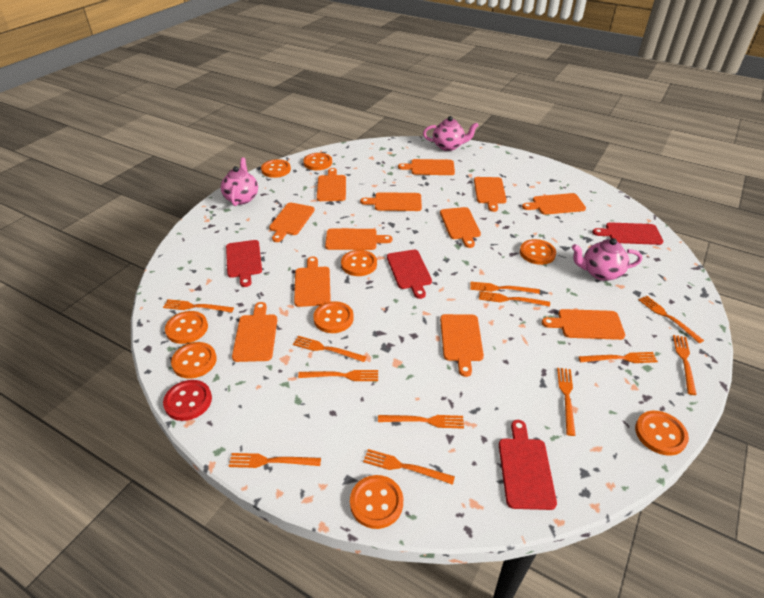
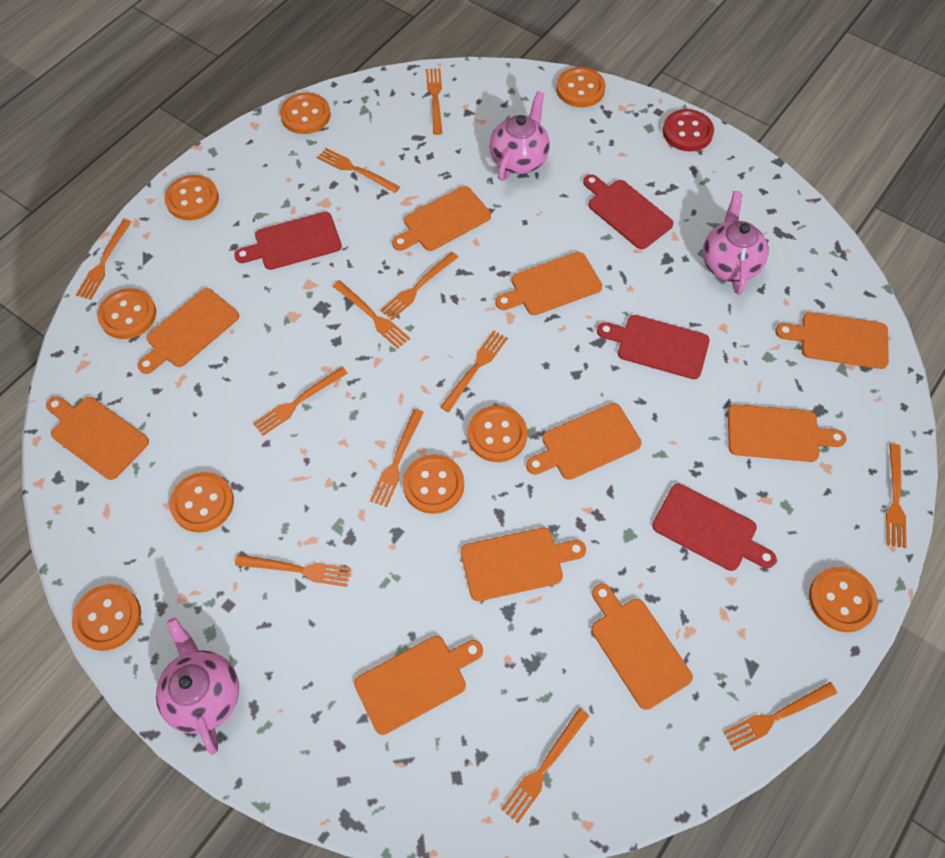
orange cutting board: 12 -> 10

